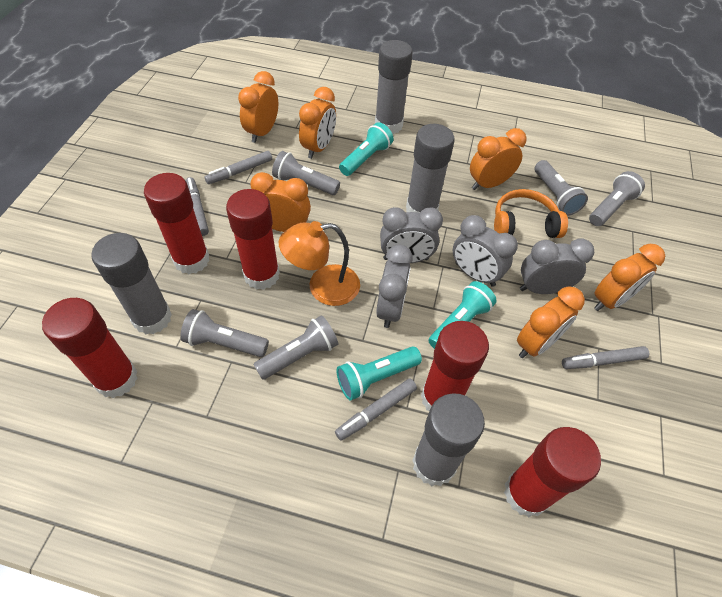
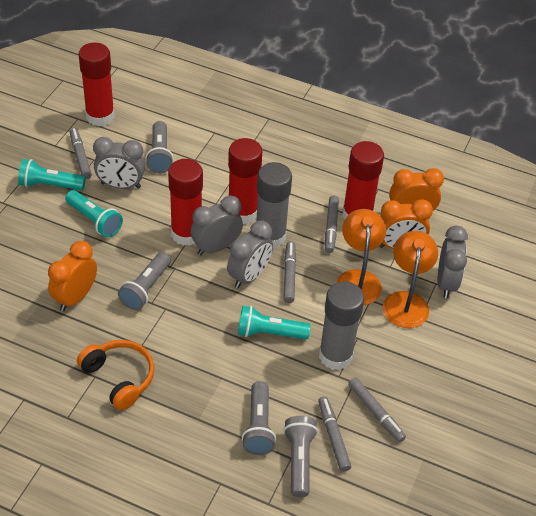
grey flashlight: 5 -> 4
grey glue stick: 4 -> 2
grey marker: 4 -> 5
orange clock: 6 -> 3
orange lamp: 1 -> 2
red glue stick: 5 -> 4

